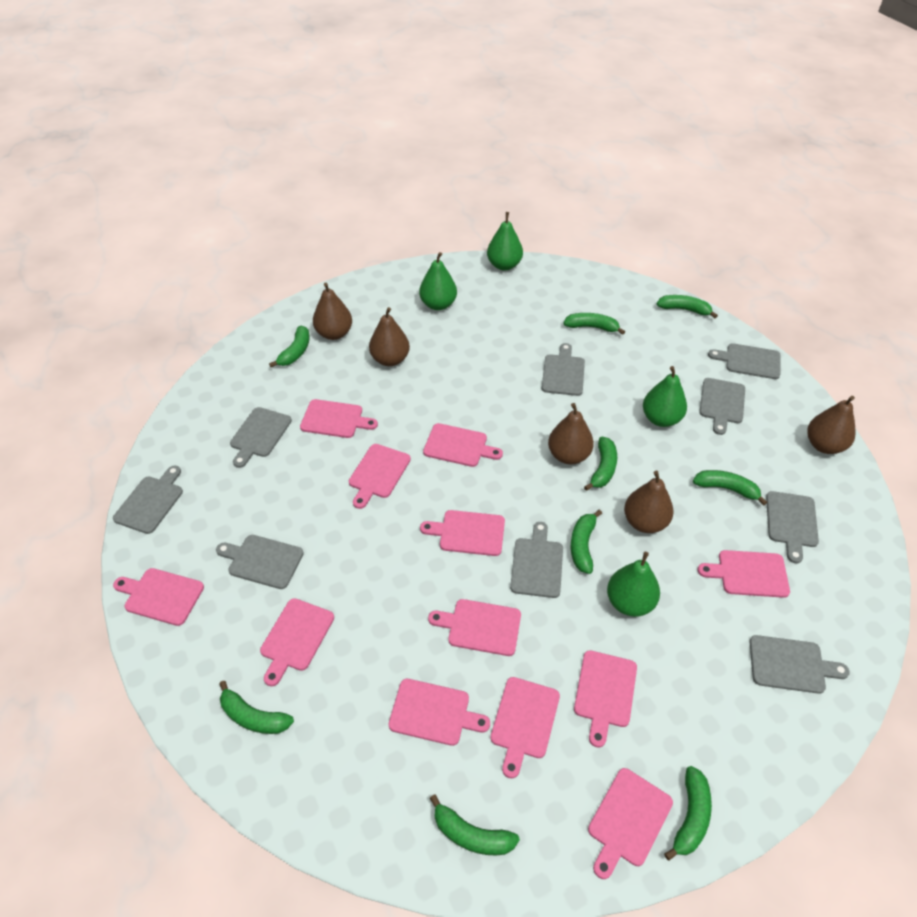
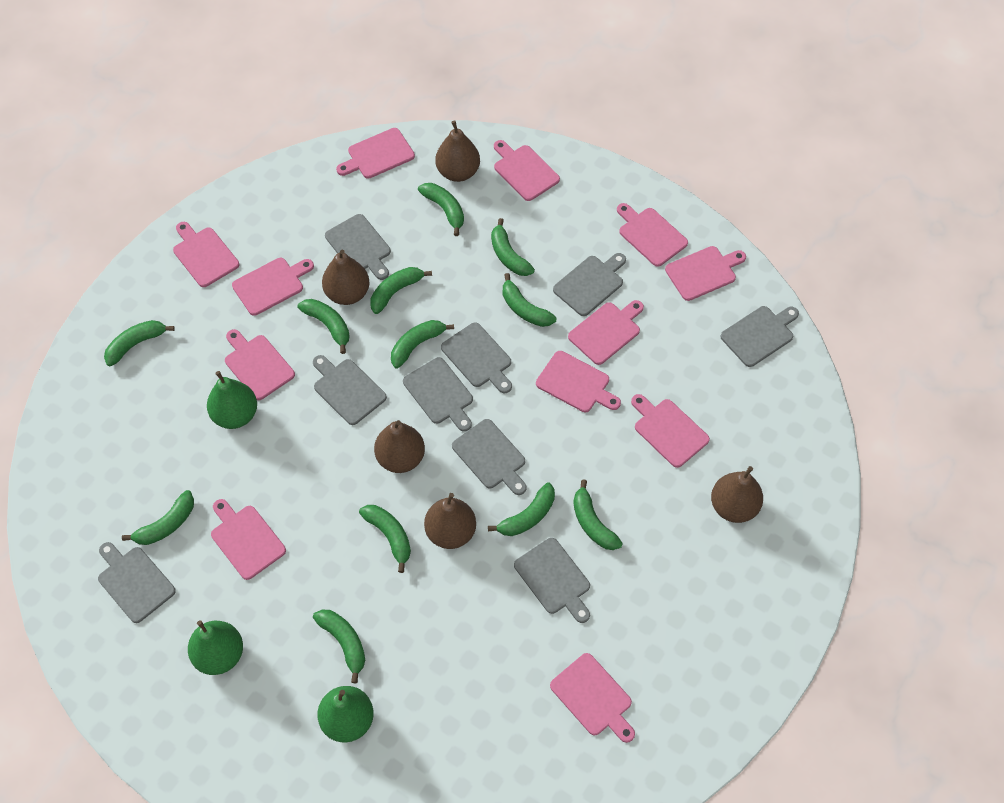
green banana: 9 -> 12
green pear: 4 -> 3

